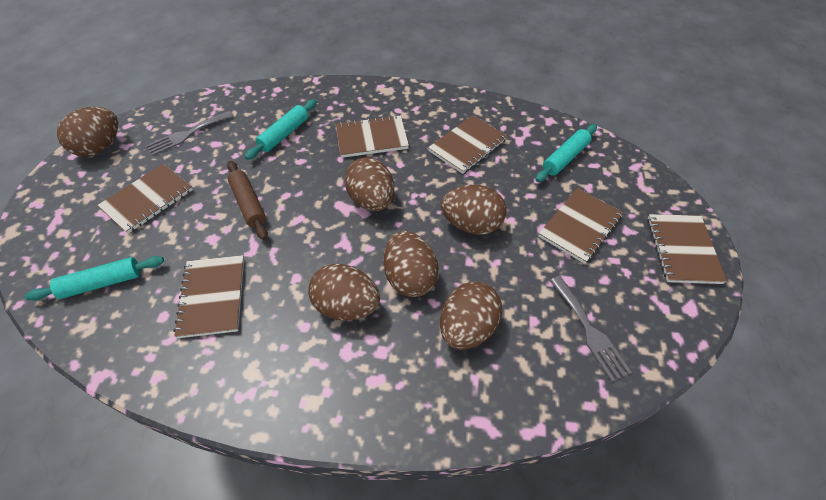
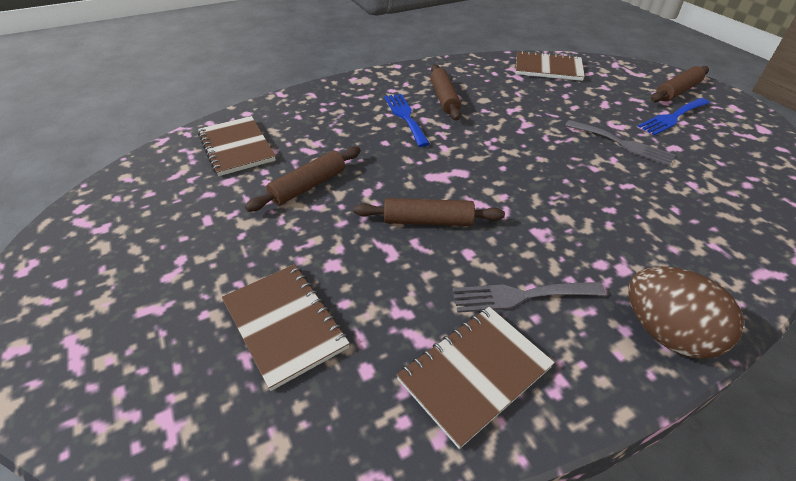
blue fork: 0 -> 2
brown egg: 6 -> 1
brown notebook: 6 -> 4
brown rolling pin: 1 -> 4
turquoise rolling pin: 3 -> 0

